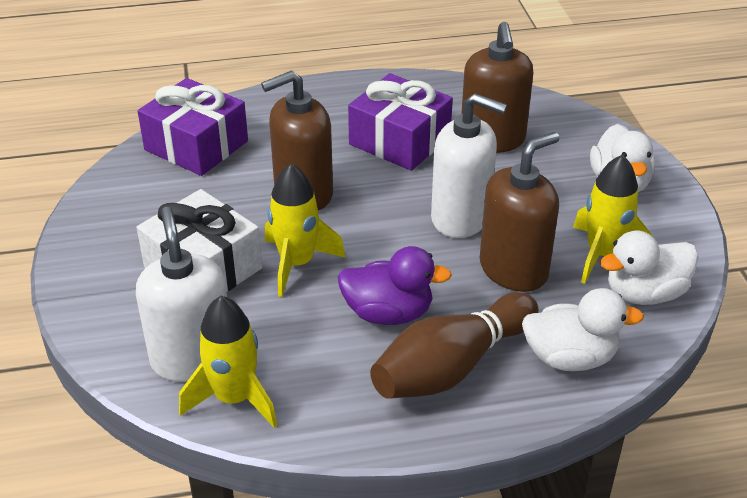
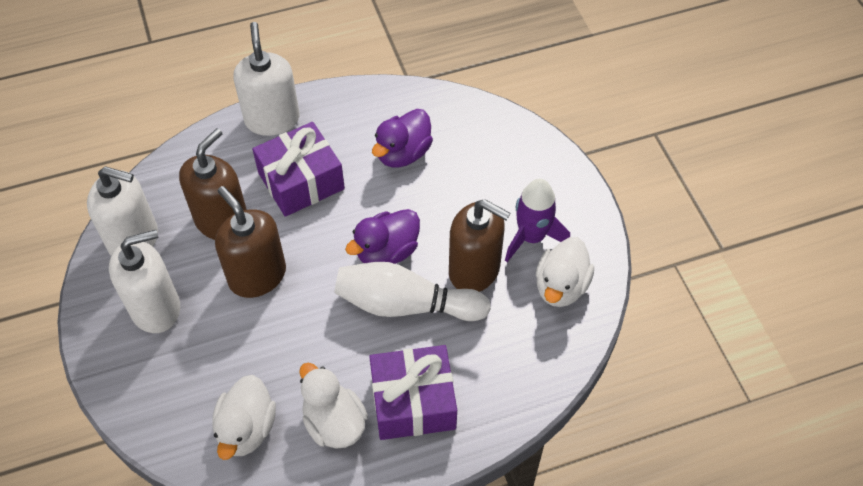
brown bowling pin: 1 -> 0
purple duck: 1 -> 2
purple rocket: 0 -> 1
white bowling pin: 0 -> 1
white gift: 1 -> 0
white soap dispenser: 2 -> 3
yellow rocket: 3 -> 0

